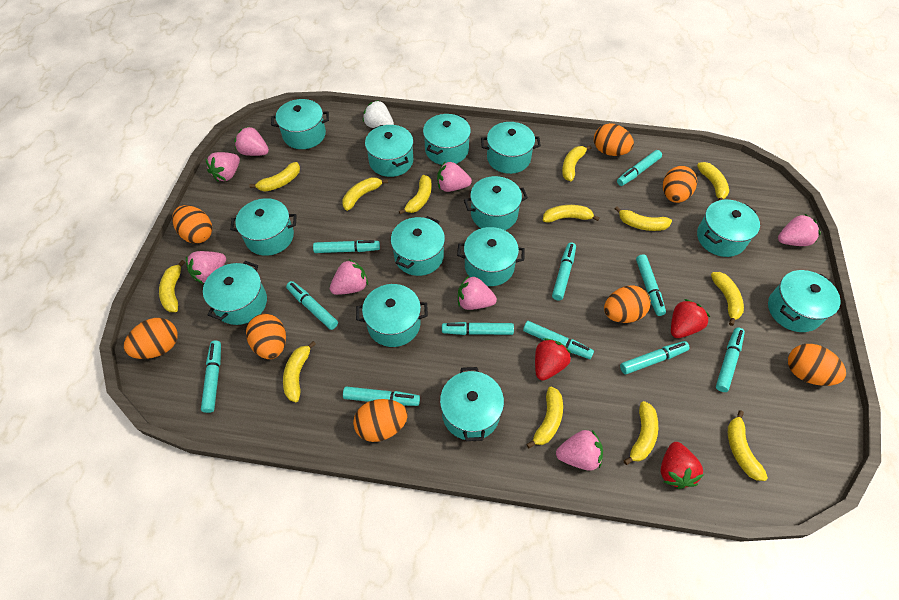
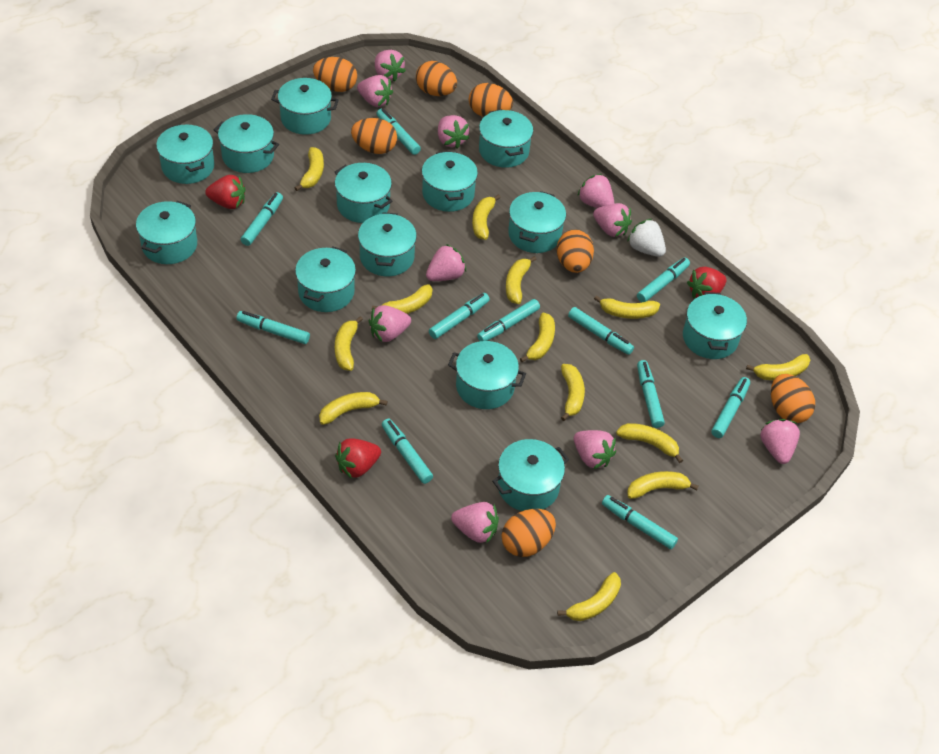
orange egg: 8 -> 7
pink strawberry: 8 -> 10

